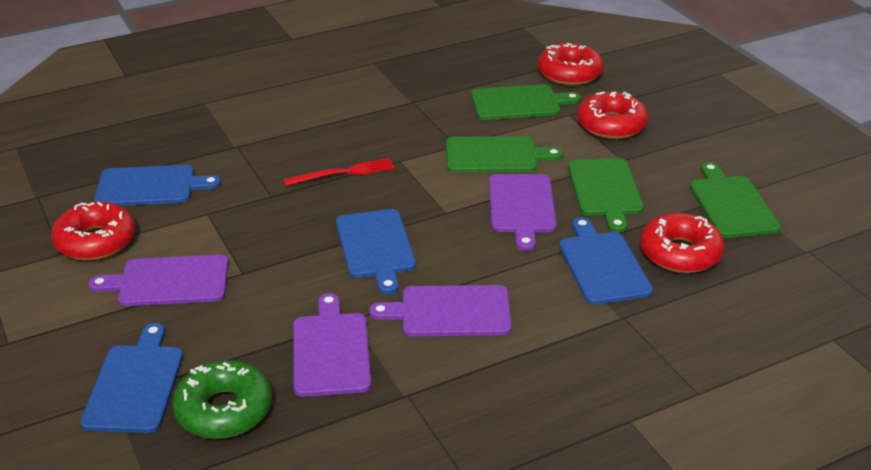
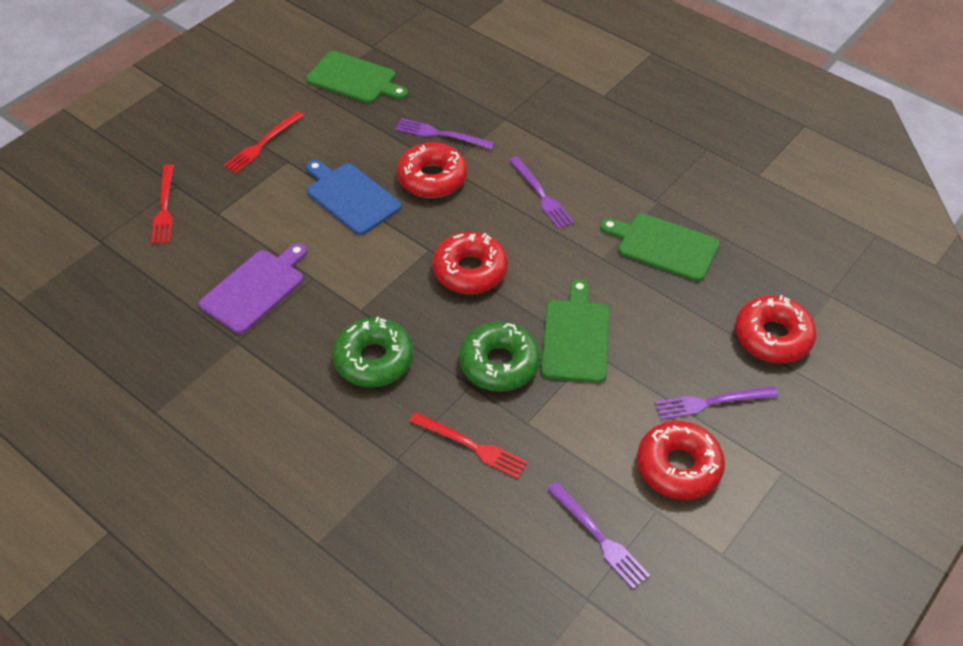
blue cutting board: 4 -> 1
green cutting board: 4 -> 3
green donut: 1 -> 2
purple cutting board: 4 -> 1
purple fork: 0 -> 4
red fork: 1 -> 3

